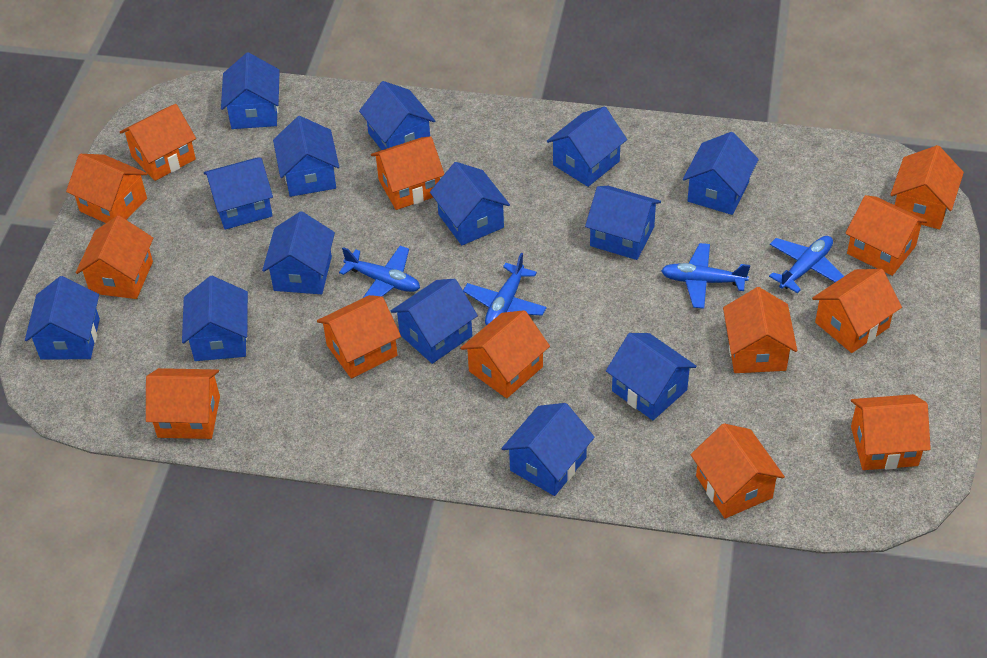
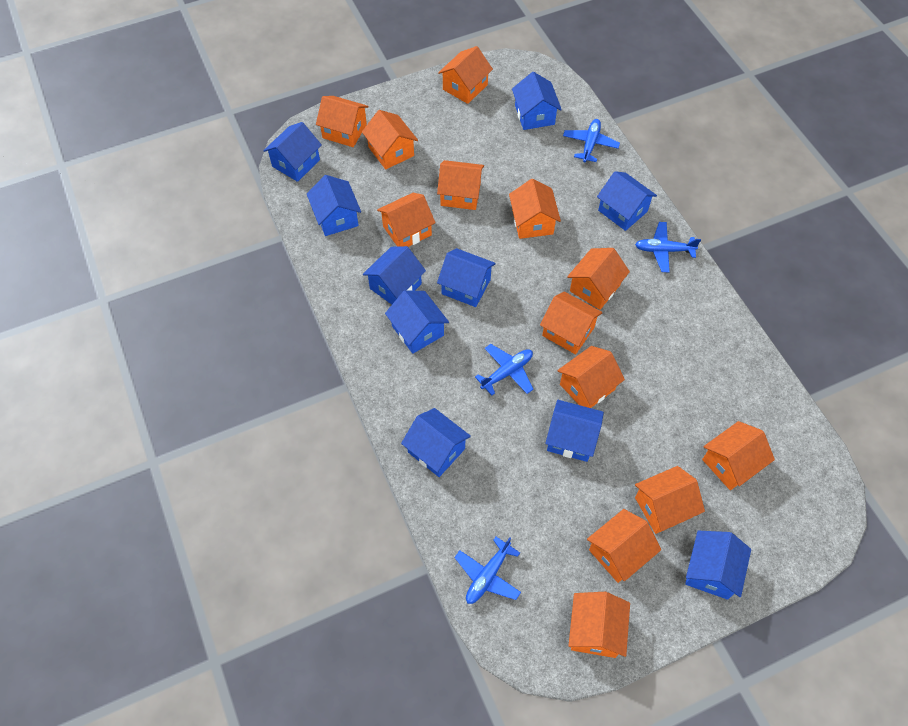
blue house: 14 -> 10

